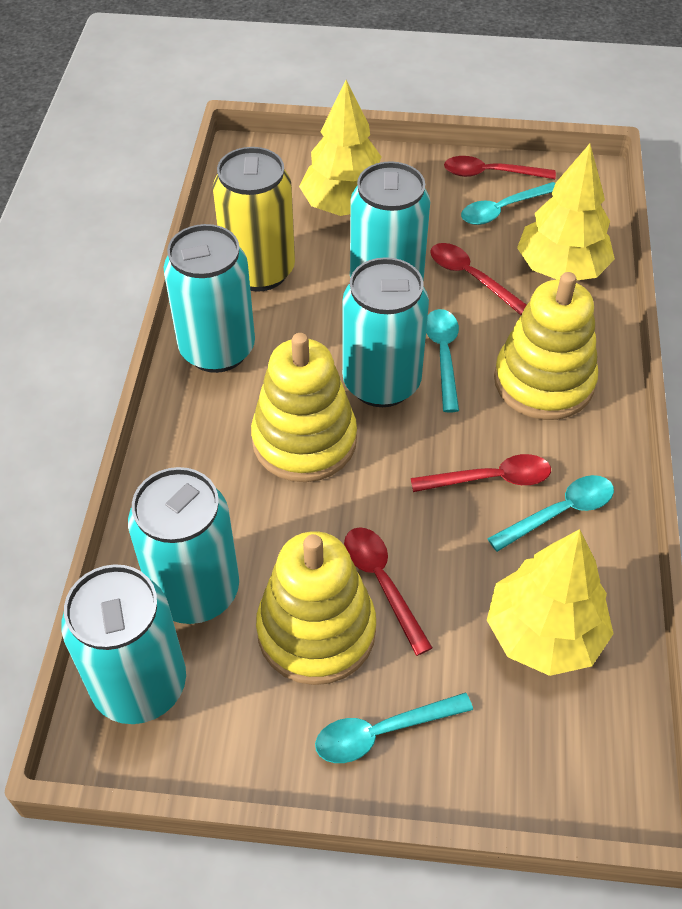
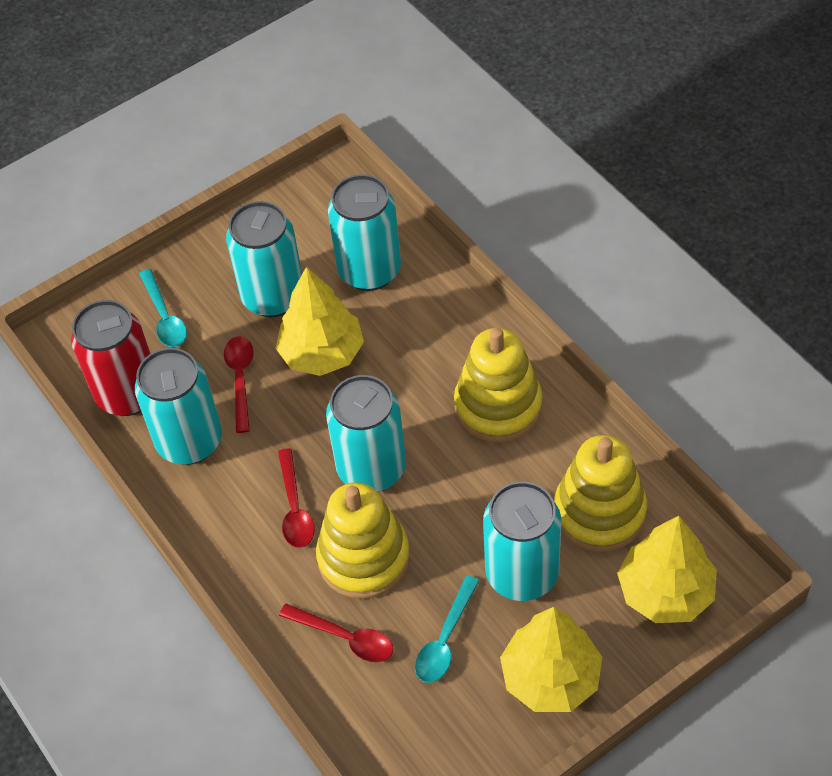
red can: 0 -> 1
red spoon: 4 -> 3
turquoise spoon: 4 -> 2
yellow can: 1 -> 0

